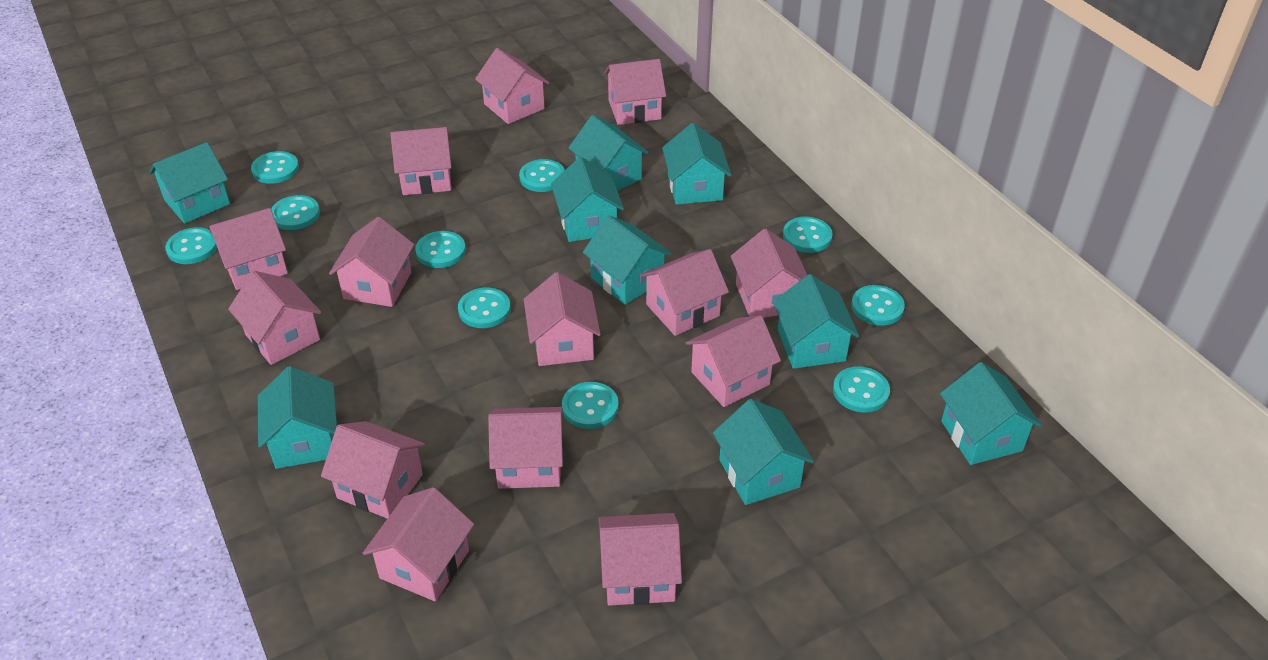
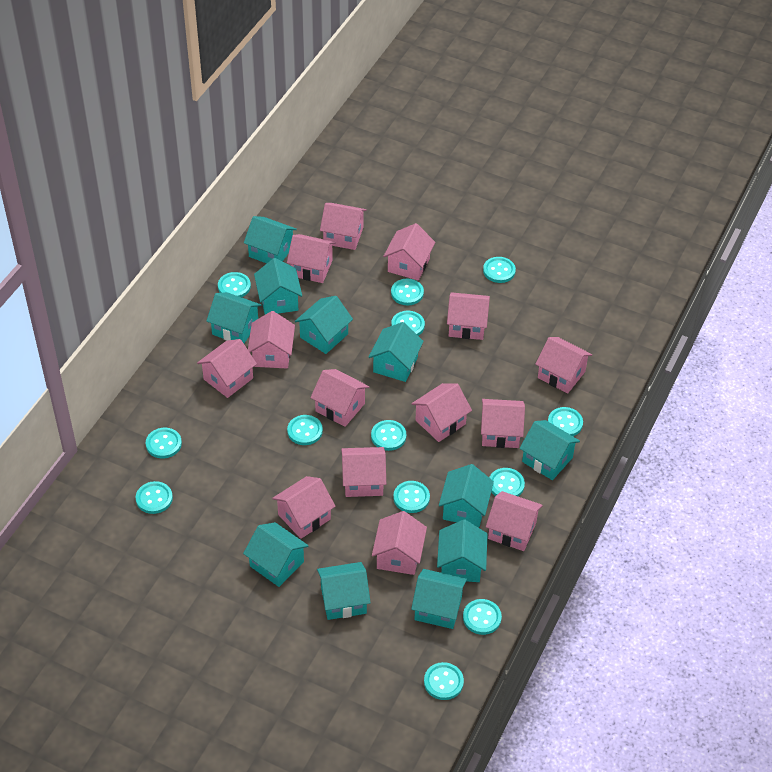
turquoise button: 10 -> 13
turquoise house: 9 -> 11

